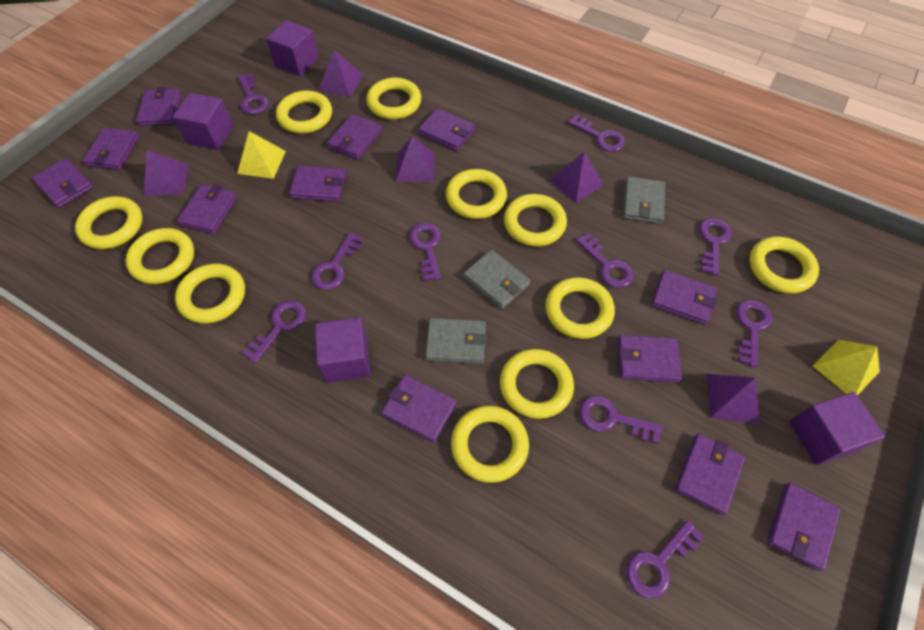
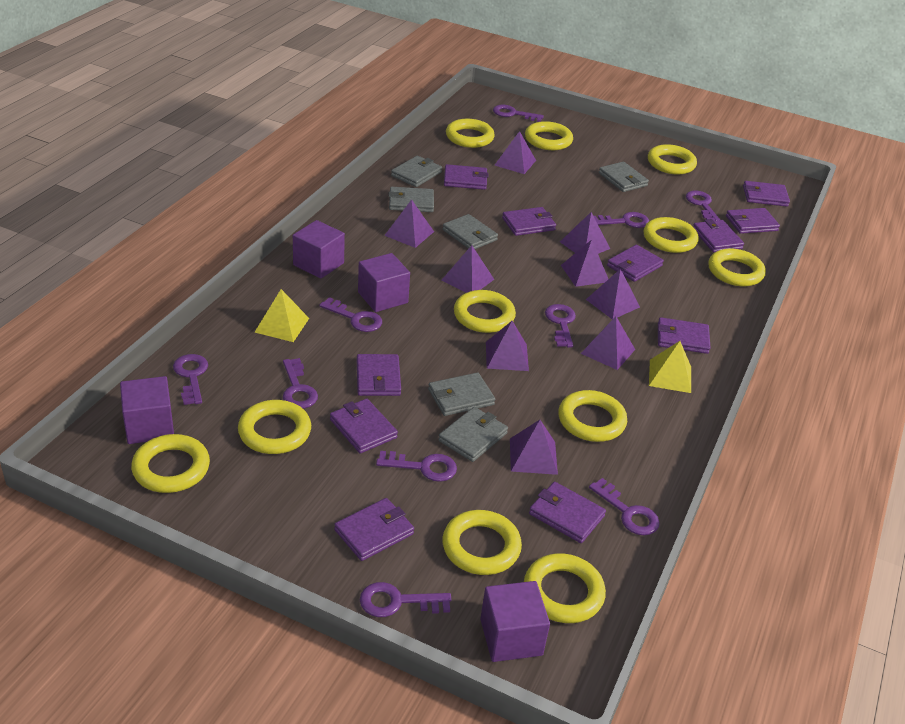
grey wallet: 3 -> 6
purple pyramid: 5 -> 9
purple wallet: 12 -> 11

